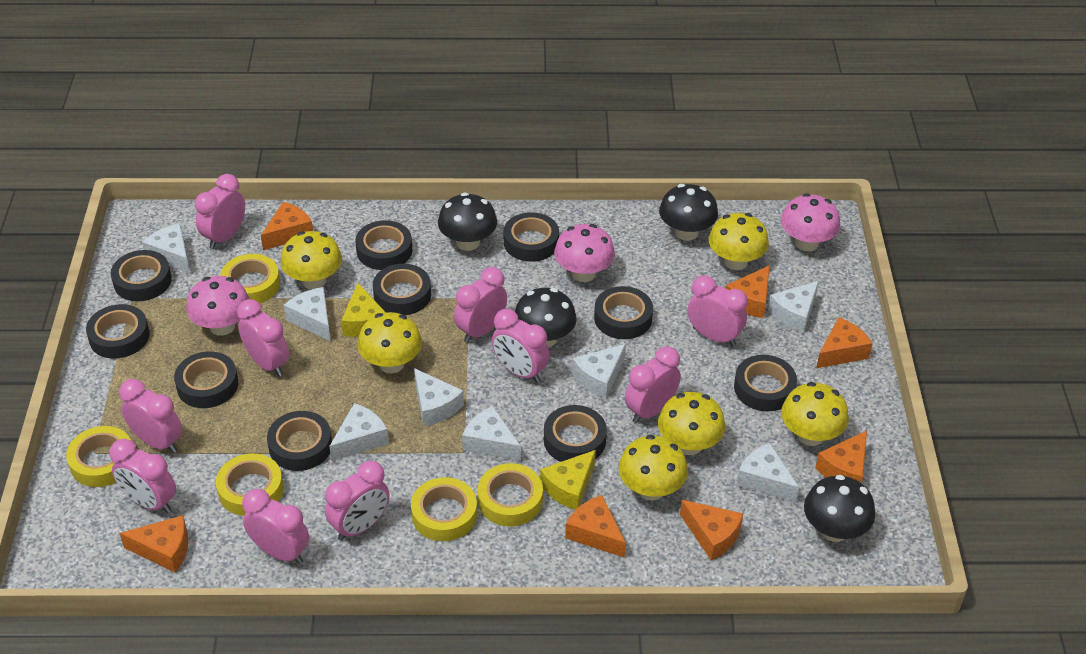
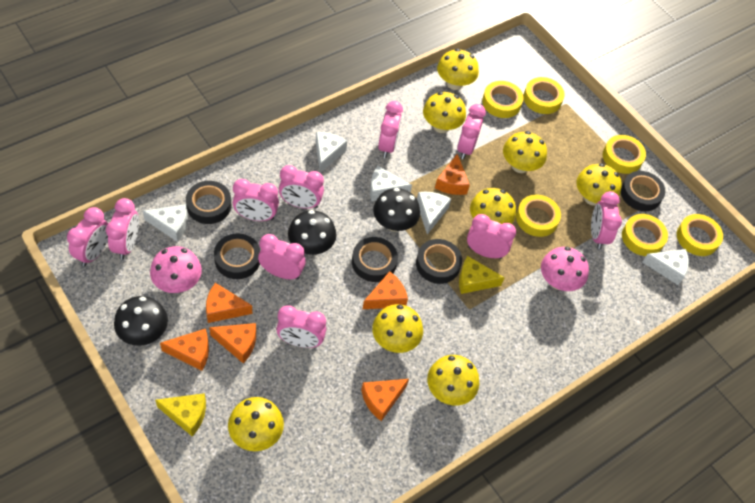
black mushroom: 4 -> 3
black tape: 10 -> 5
orange cheese: 7 -> 6
pink mushroom: 3 -> 2
white cheese: 8 -> 5
yellow mushroom: 6 -> 8
yellow tape: 5 -> 6

